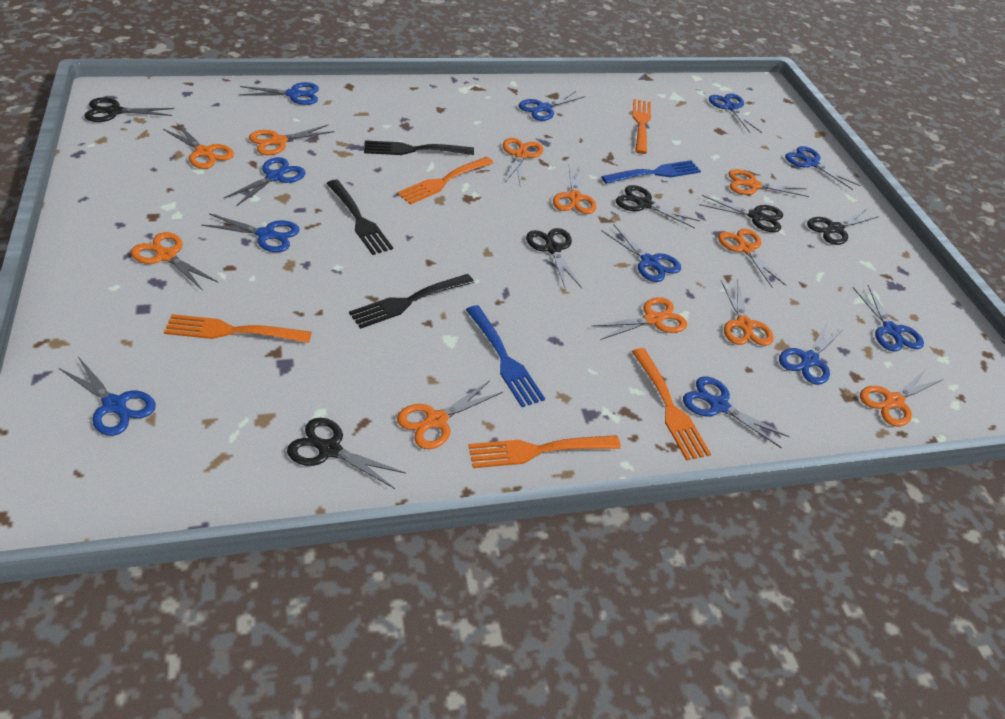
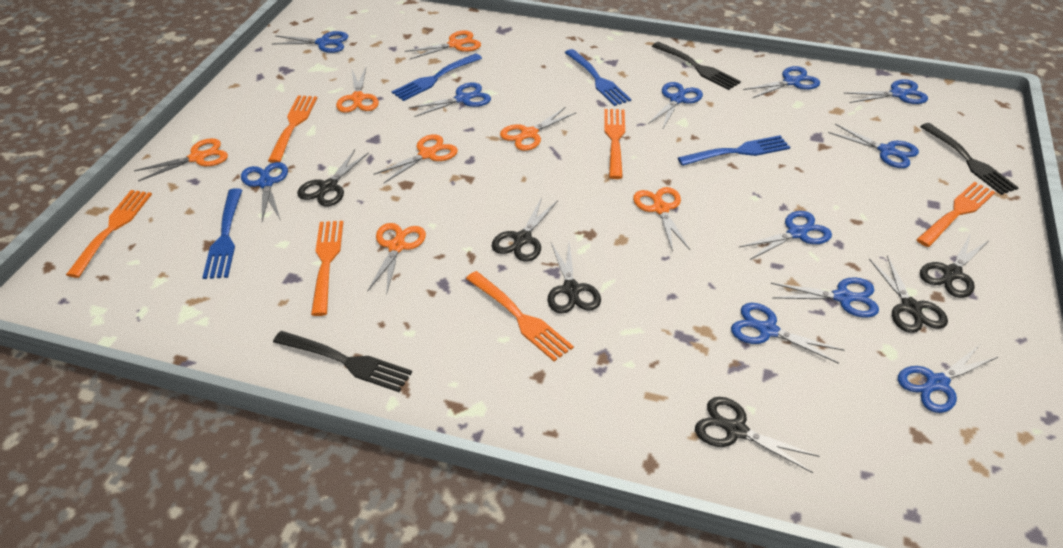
blue fork: 2 -> 4
orange fork: 5 -> 6
orange scissors: 11 -> 7

